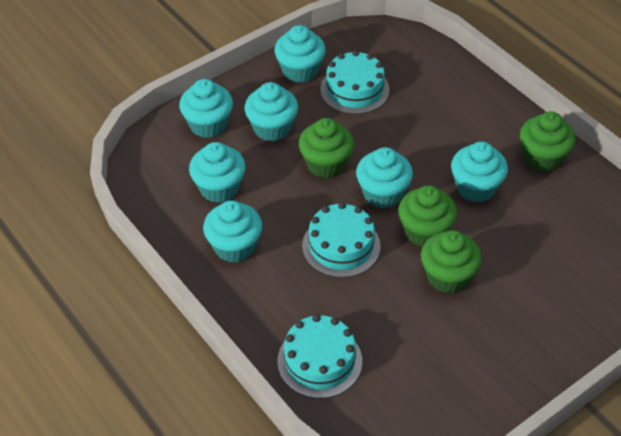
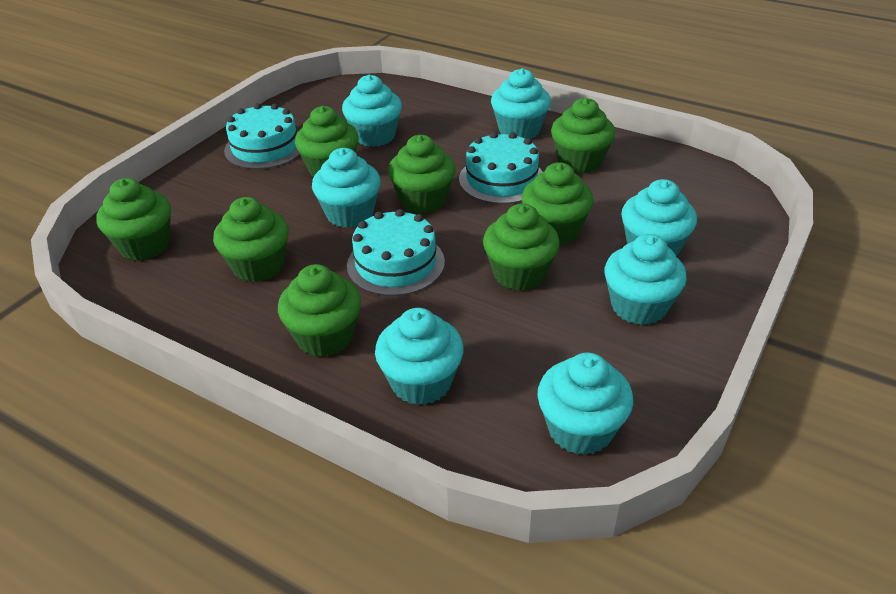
green cupcake: 4 -> 8

